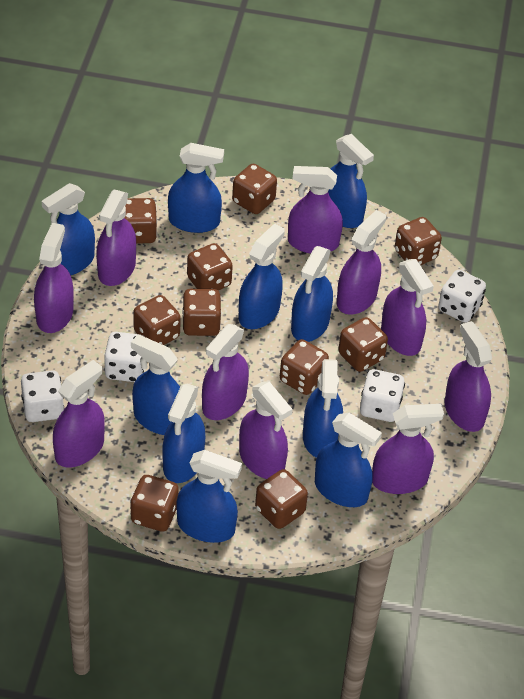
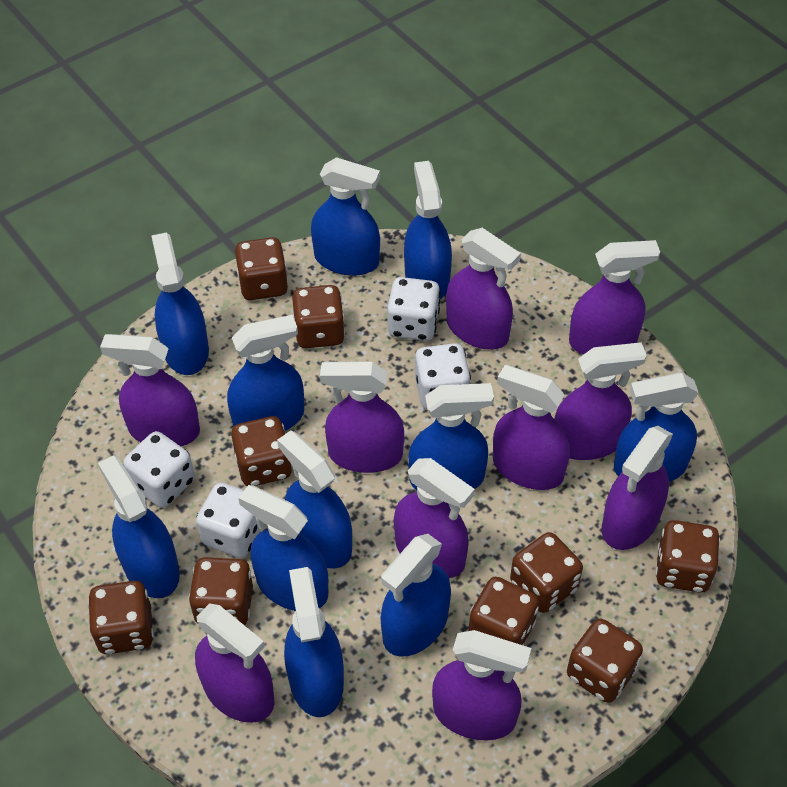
blue spray bottle: 10 -> 11
brown dice: 10 -> 9

